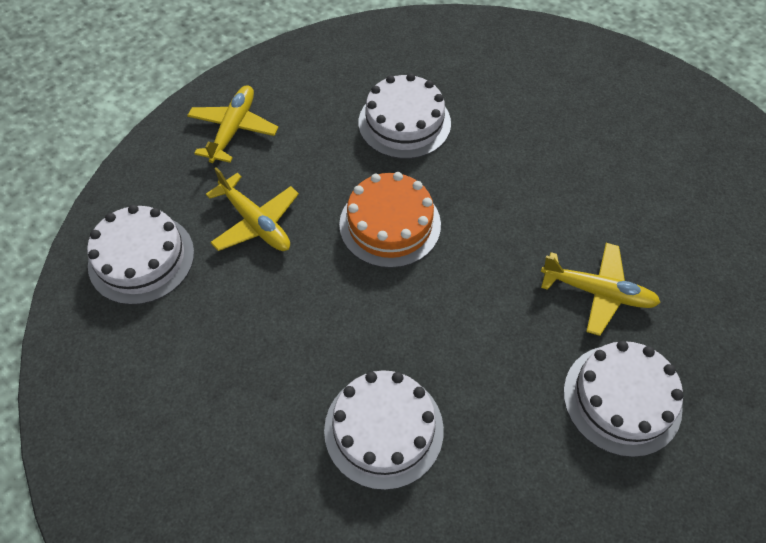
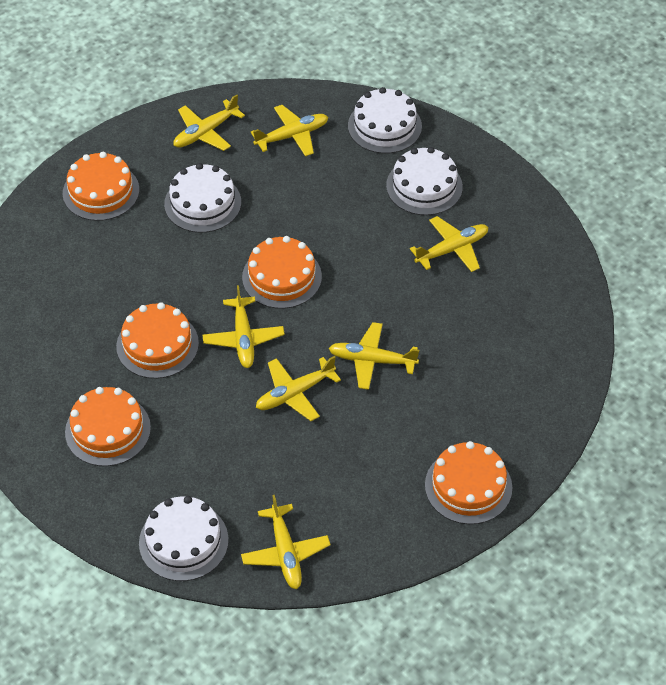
orange cake: 1 -> 5
yellow plane: 3 -> 7

